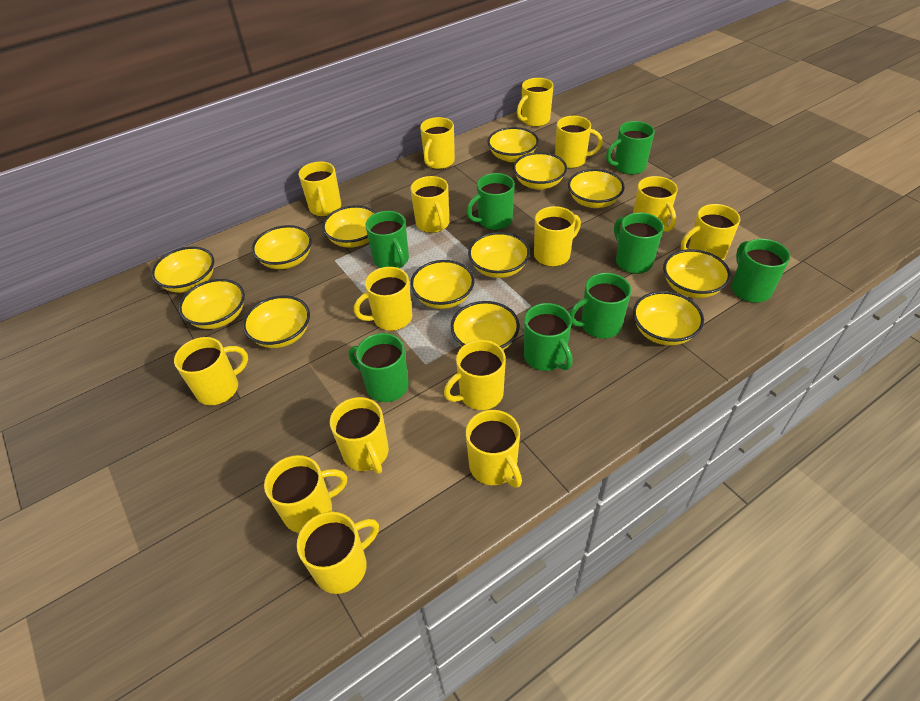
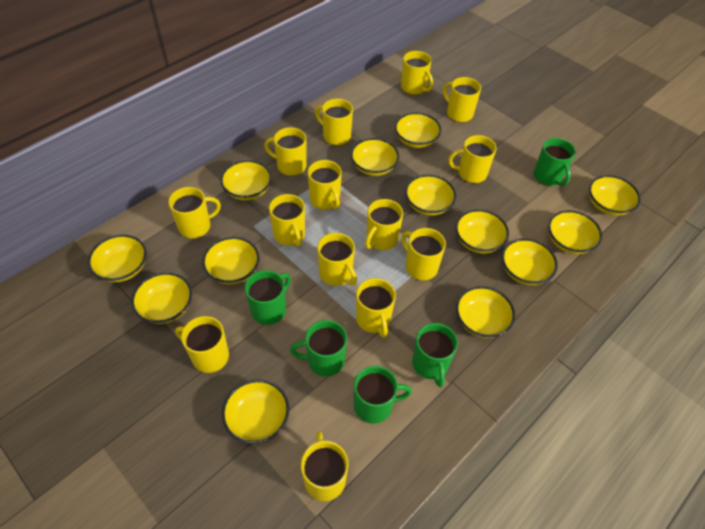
green mug: 8 -> 5
yellow mug: 15 -> 14

